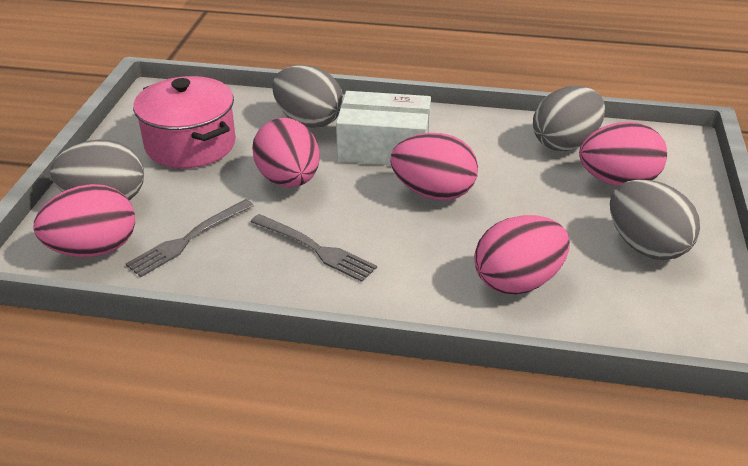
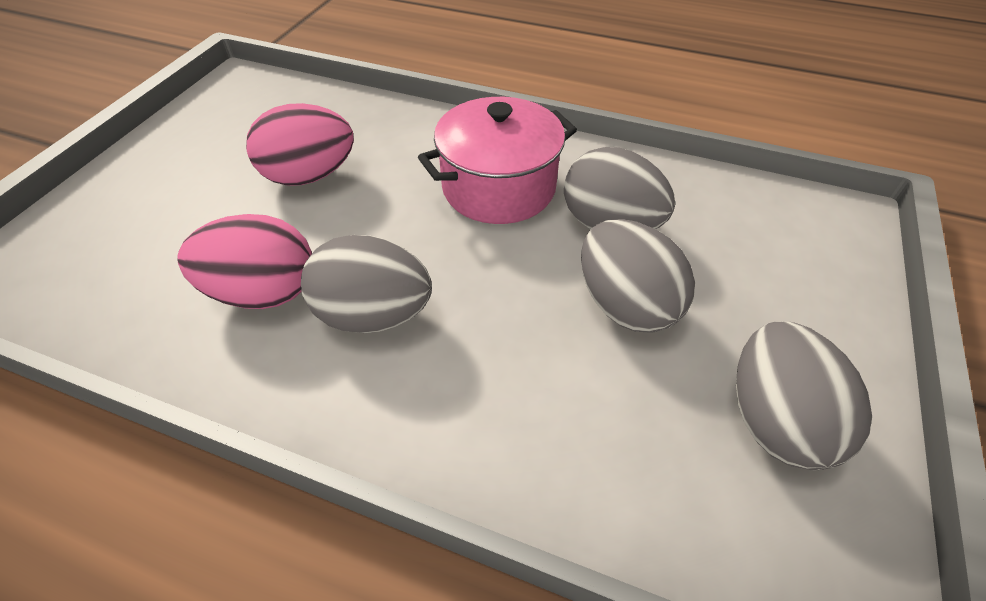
grey fork: 2 -> 0
pink egg: 5 -> 2
white box: 1 -> 0

